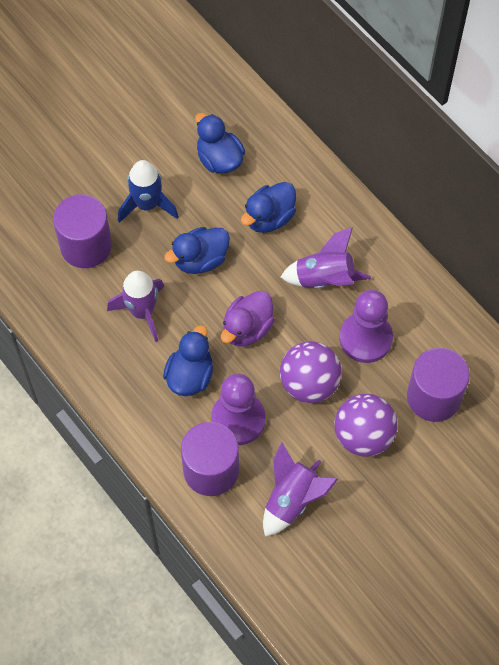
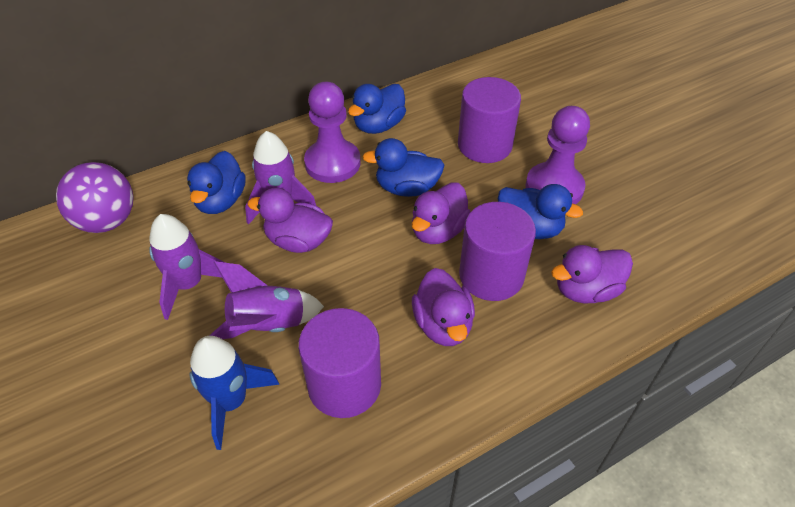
purple ball: 2 -> 1
purple duck: 1 -> 4

